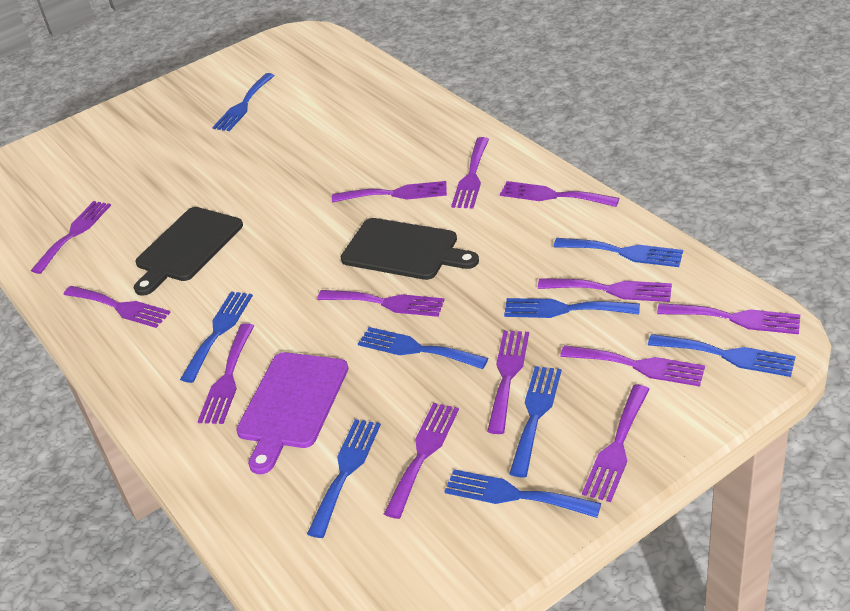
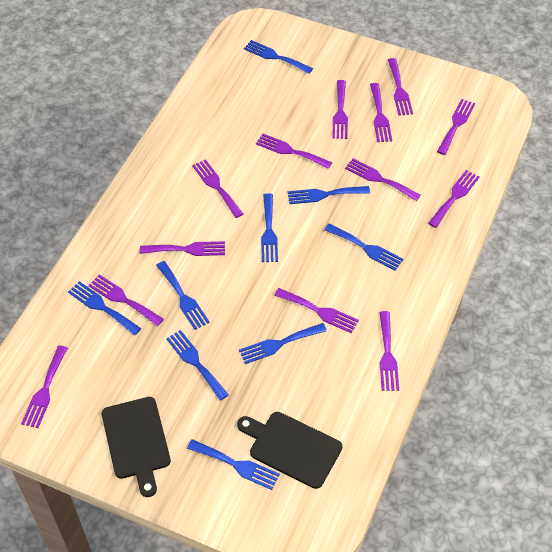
purple cutting board: 1 -> 0

